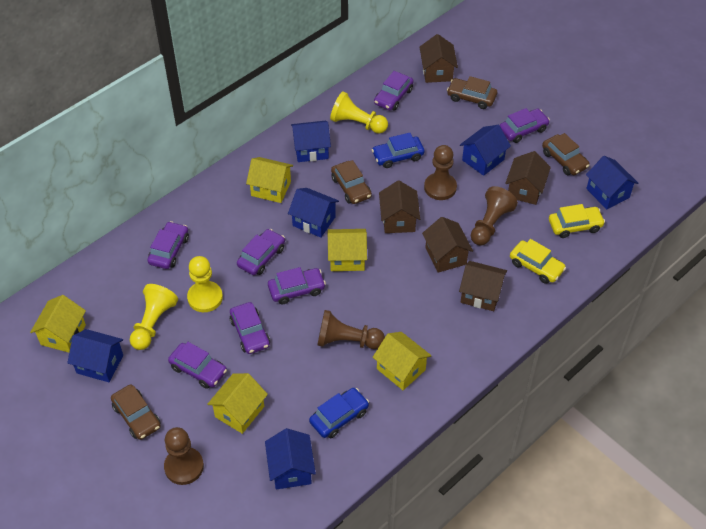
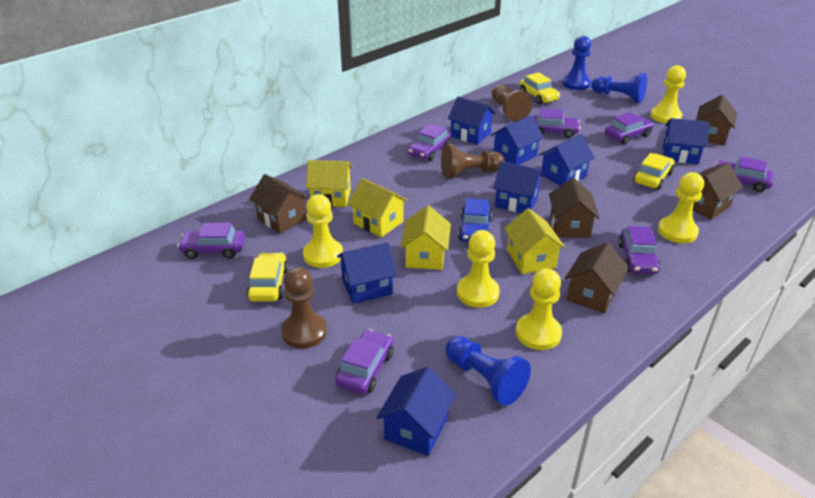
blue car: 2 -> 1
blue house: 6 -> 7
blue pawn: 0 -> 3
brown car: 4 -> 0
brown pawn: 4 -> 3
yellow car: 2 -> 3
yellow house: 5 -> 4
yellow pawn: 3 -> 5

